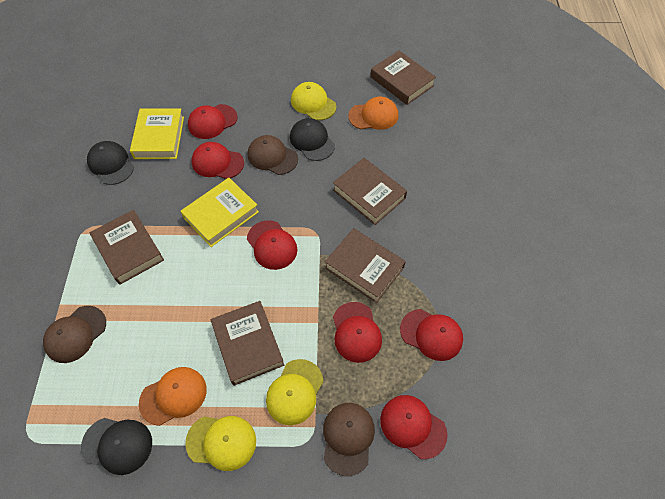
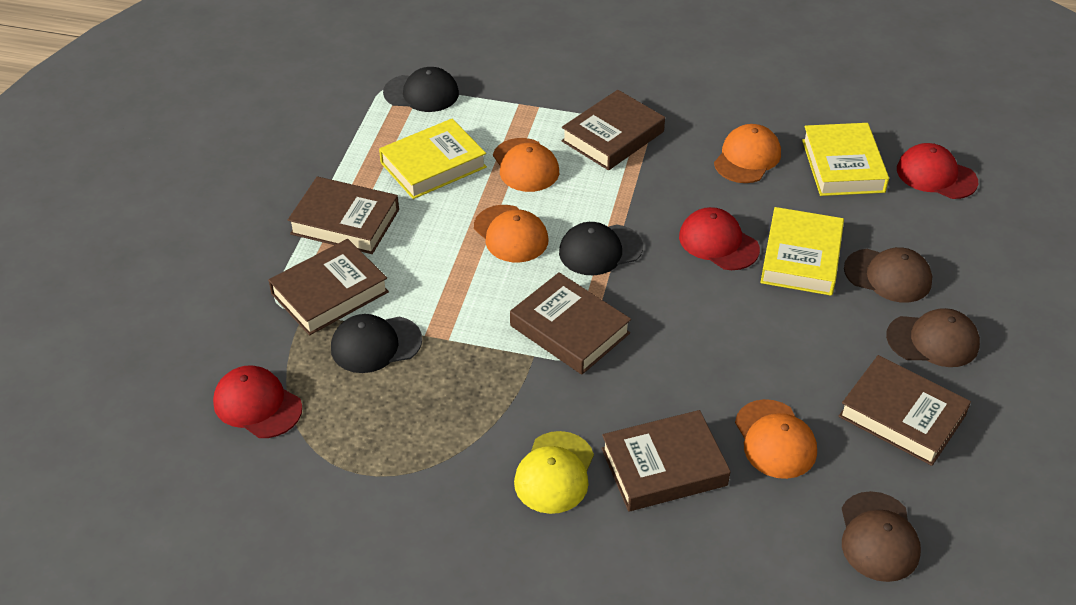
brown book: 5 -> 6
orange cap: 2 -> 4
red cap: 6 -> 3
yellow book: 2 -> 3
yellow cap: 3 -> 1

